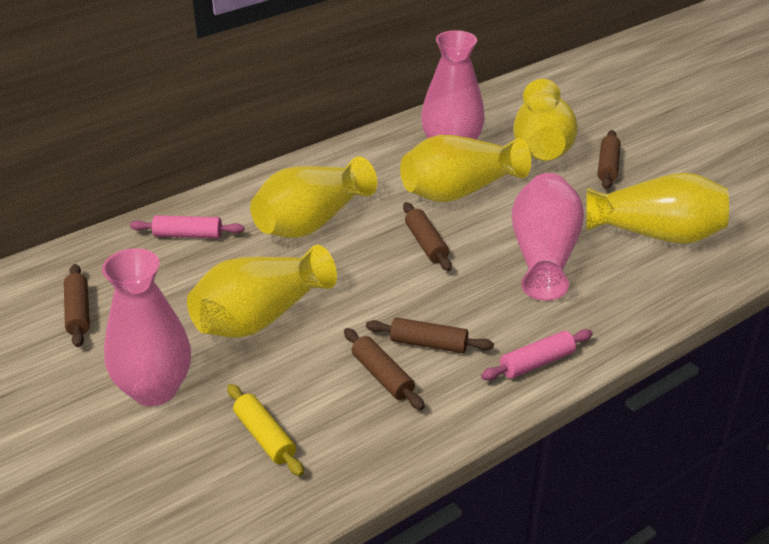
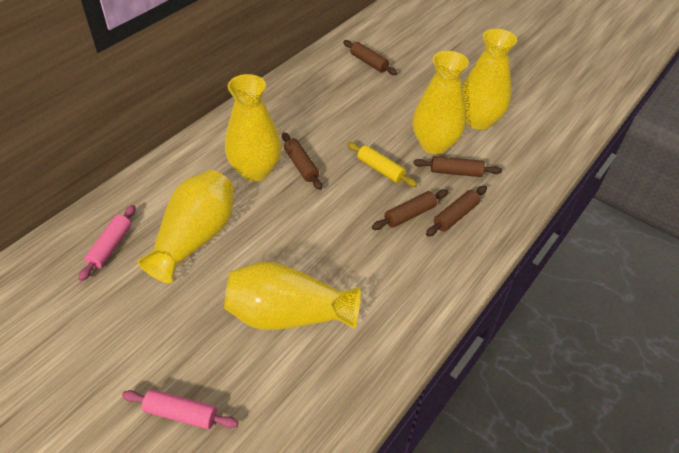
pink vase: 3 -> 0

